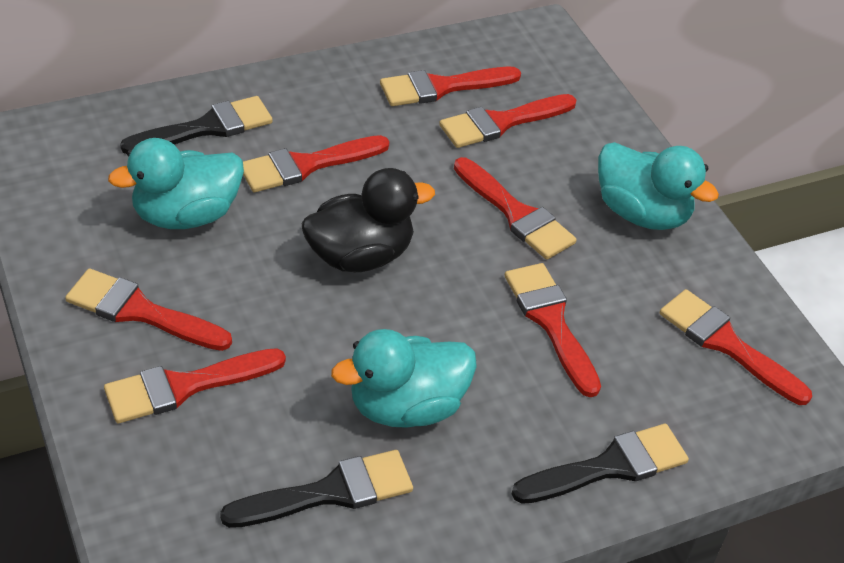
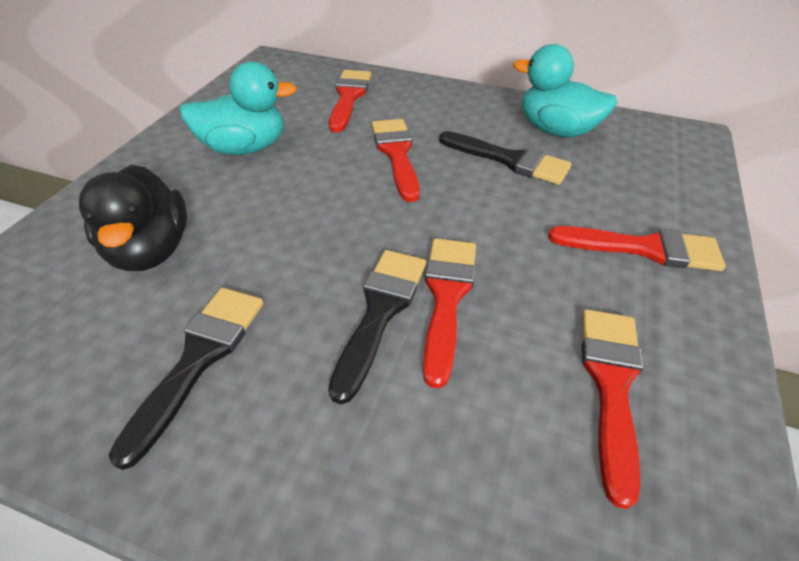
red brush: 8 -> 5
turquoise duck: 3 -> 2

